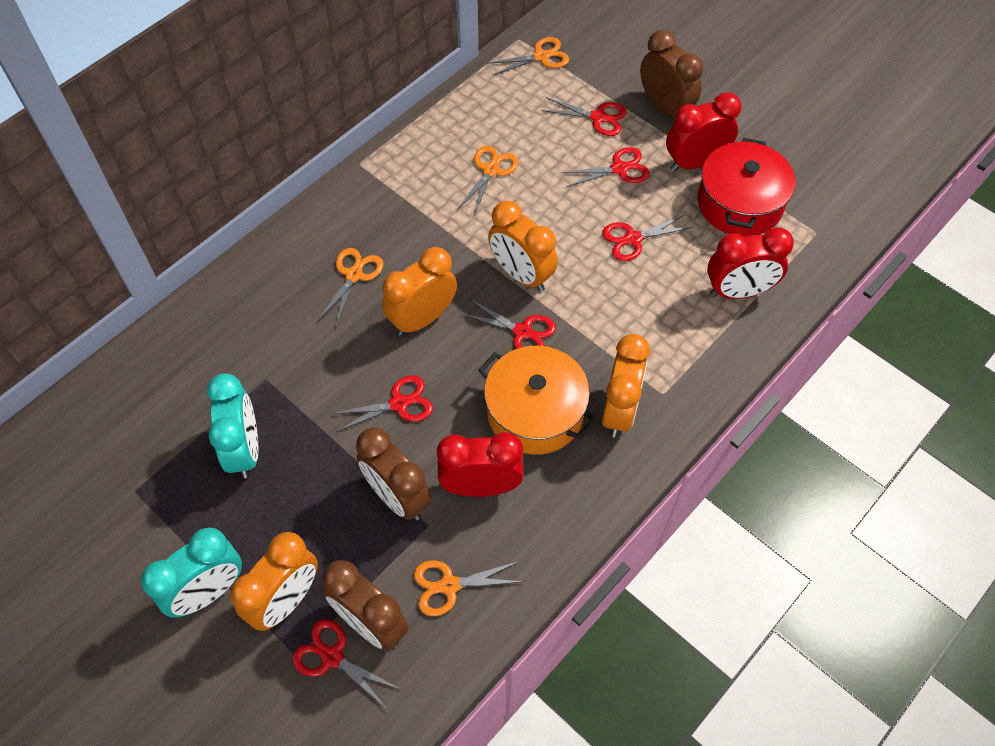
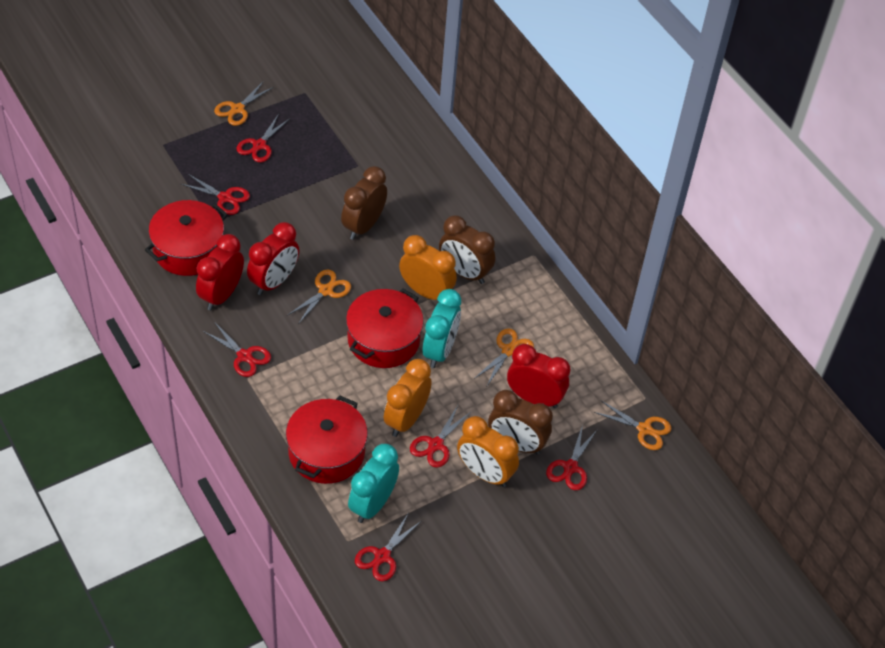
orange clock: 4 -> 3
orange pot: 1 -> 0
red pot: 1 -> 3

